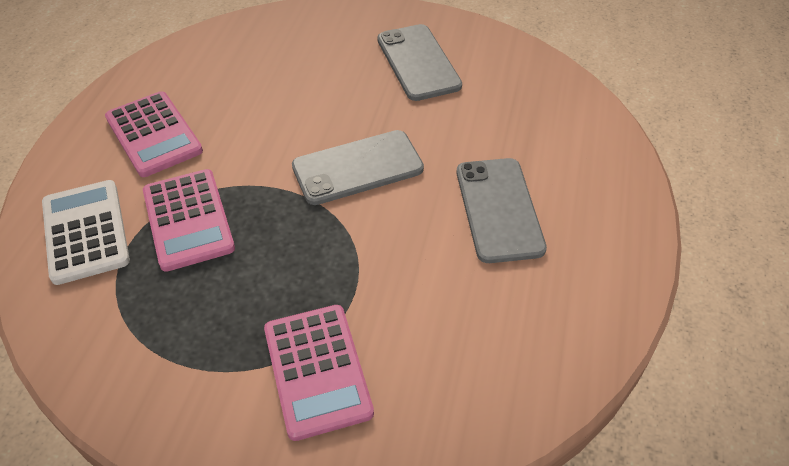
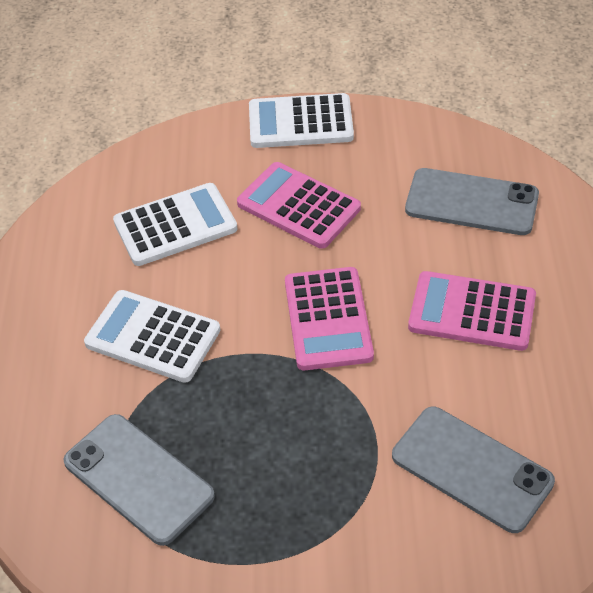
white calculator: 1 -> 3

